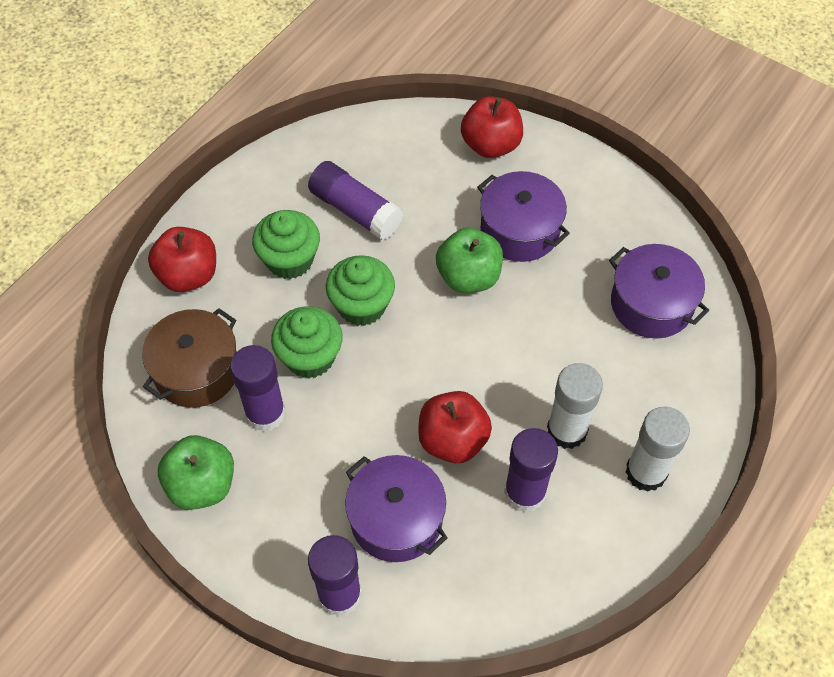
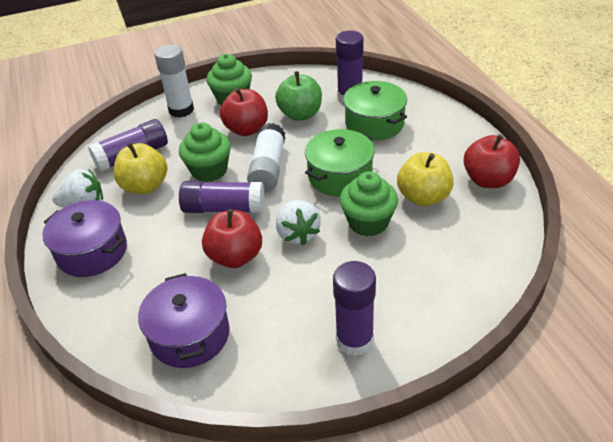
brown pot: 1 -> 0
green apple: 2 -> 1
green pot: 0 -> 2
purple pot: 3 -> 2
white strawberry: 0 -> 2
yellow apple: 0 -> 2

